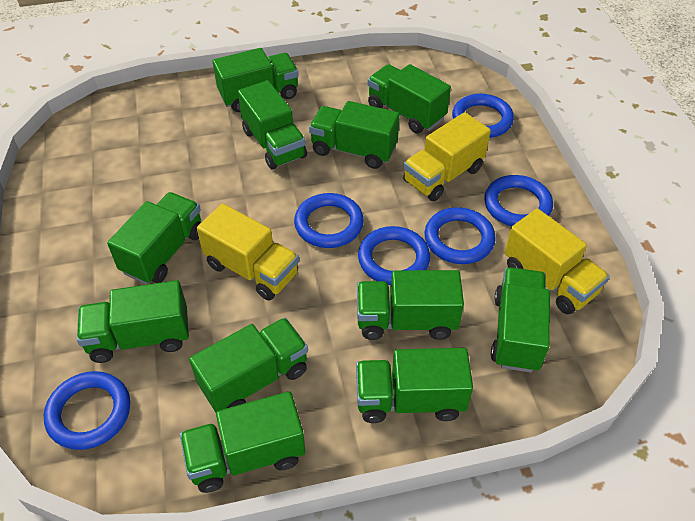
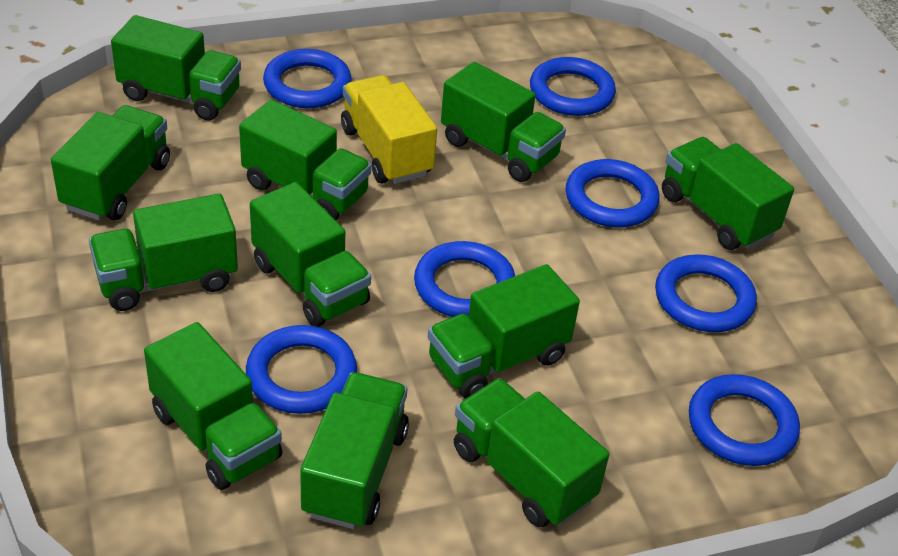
blue ring: 6 -> 7
yellow truck: 3 -> 1

